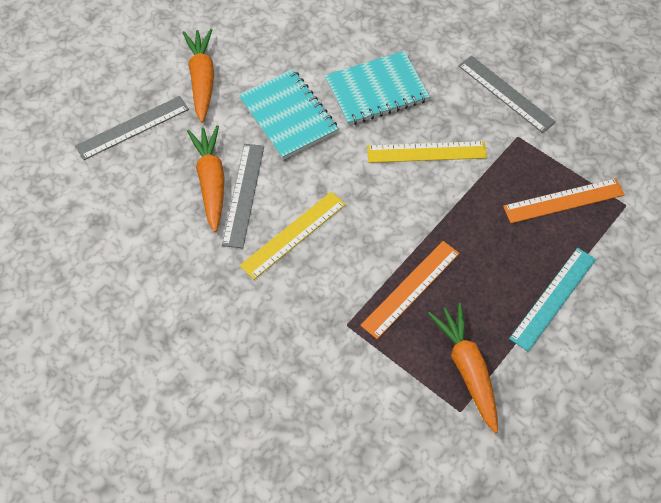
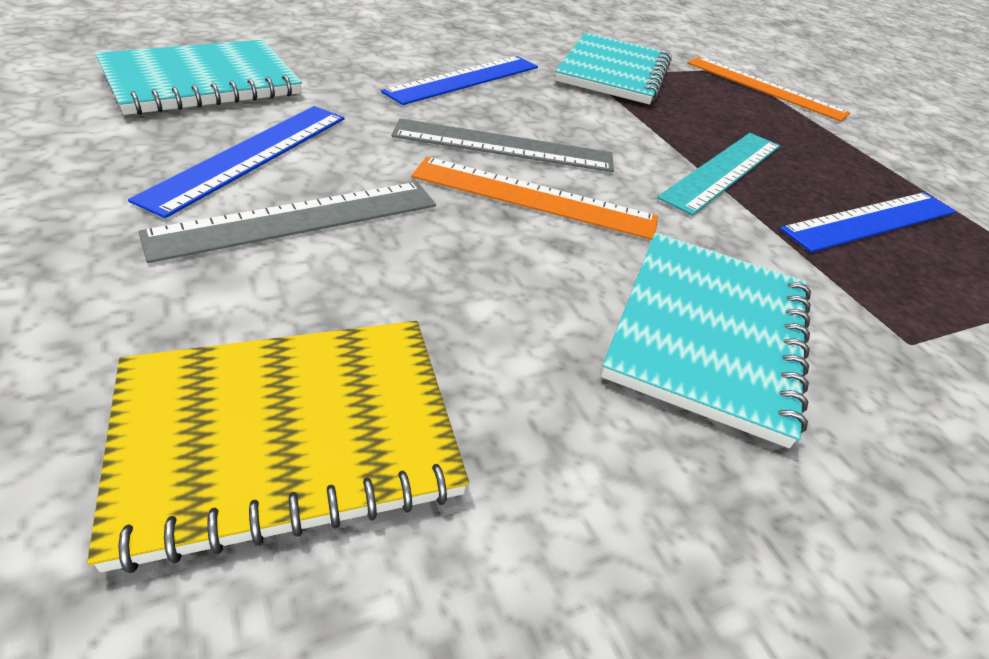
blue ruler: 0 -> 3
grey ruler: 3 -> 2
orange carrot: 3 -> 0
turquoise notebook: 2 -> 3
yellow notebook: 0 -> 1
yellow ruler: 2 -> 0

